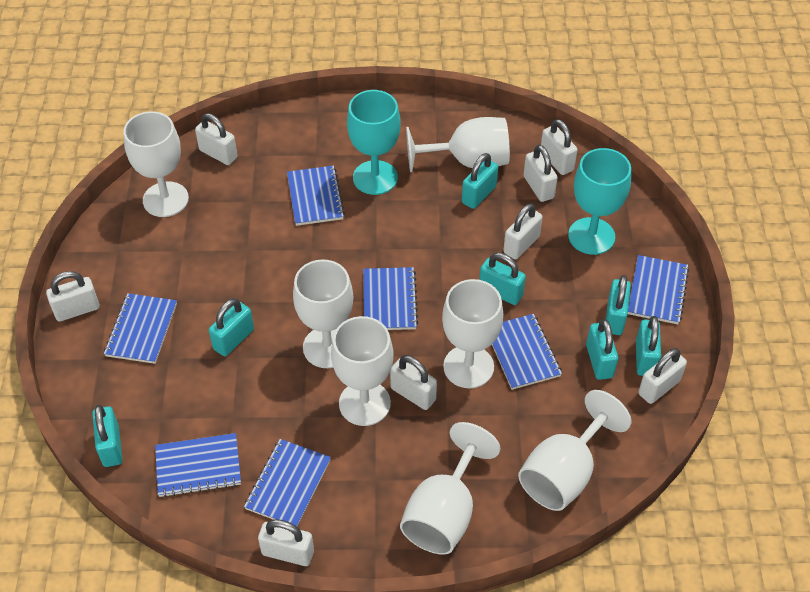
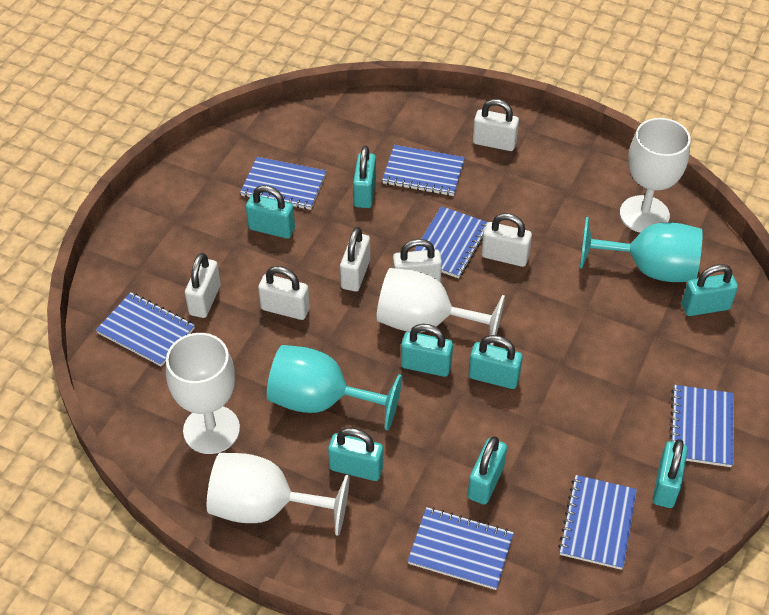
turquoise padlock: 7 -> 8
white goblet: 7 -> 4
white padlock: 8 -> 6

